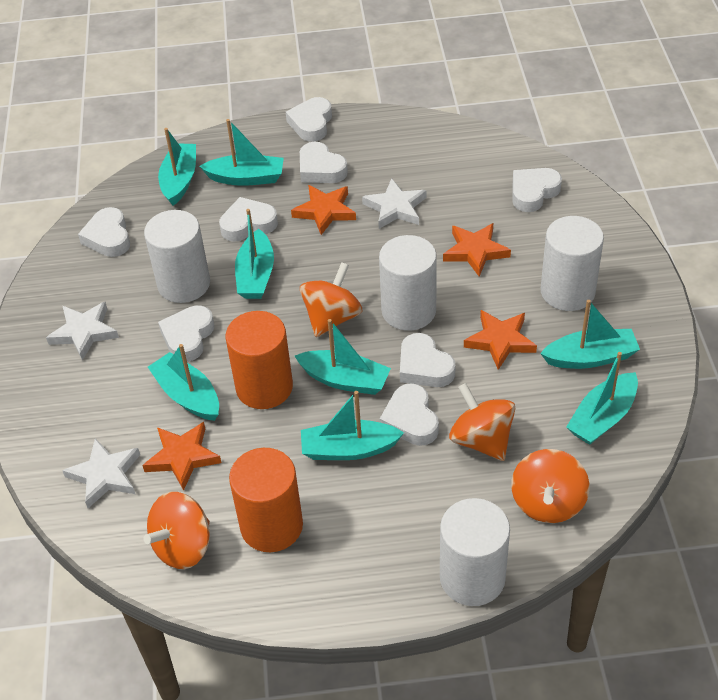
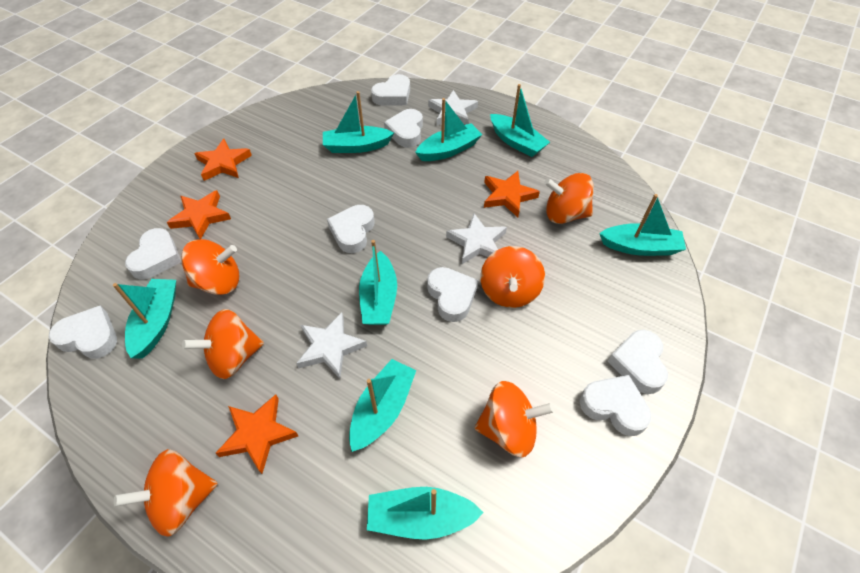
orange cylinder: 2 -> 0
orange spinning top: 4 -> 6
white cylinder: 4 -> 0

